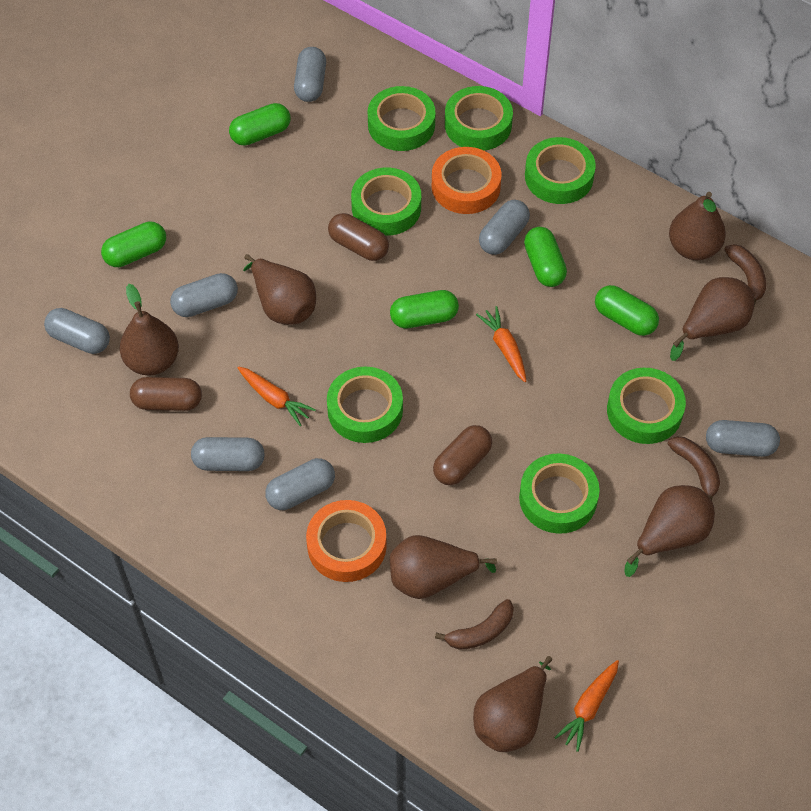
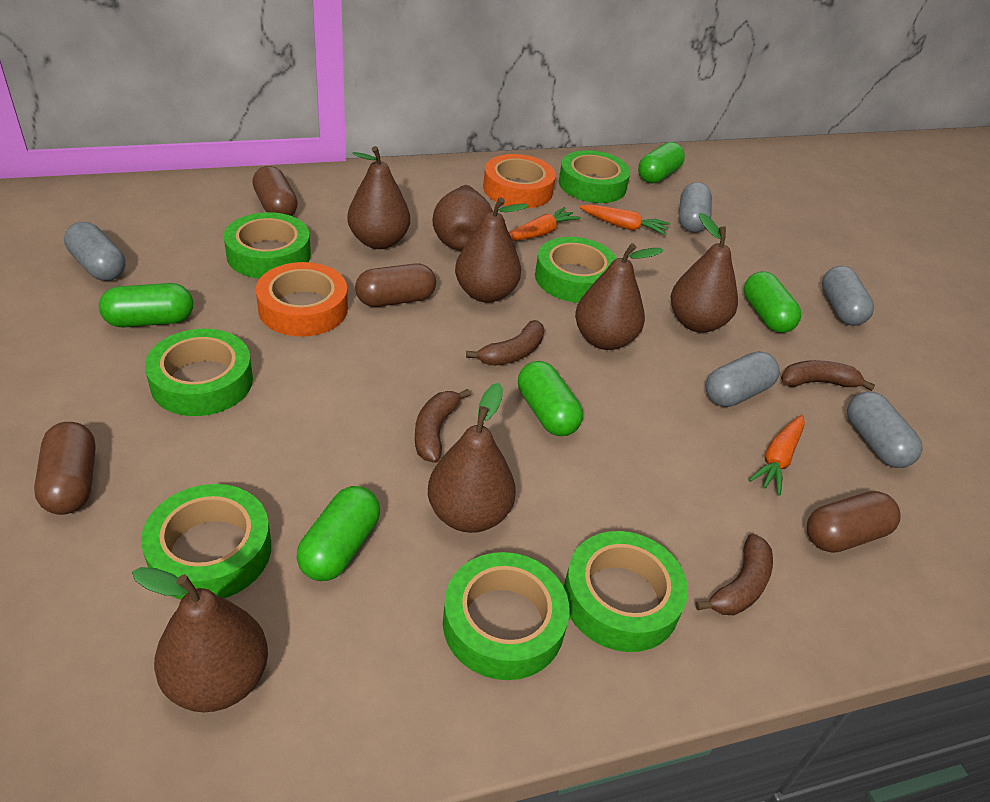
brown banana: 3 -> 4
brown capsule: 3 -> 4
grey capsule: 7 -> 5

